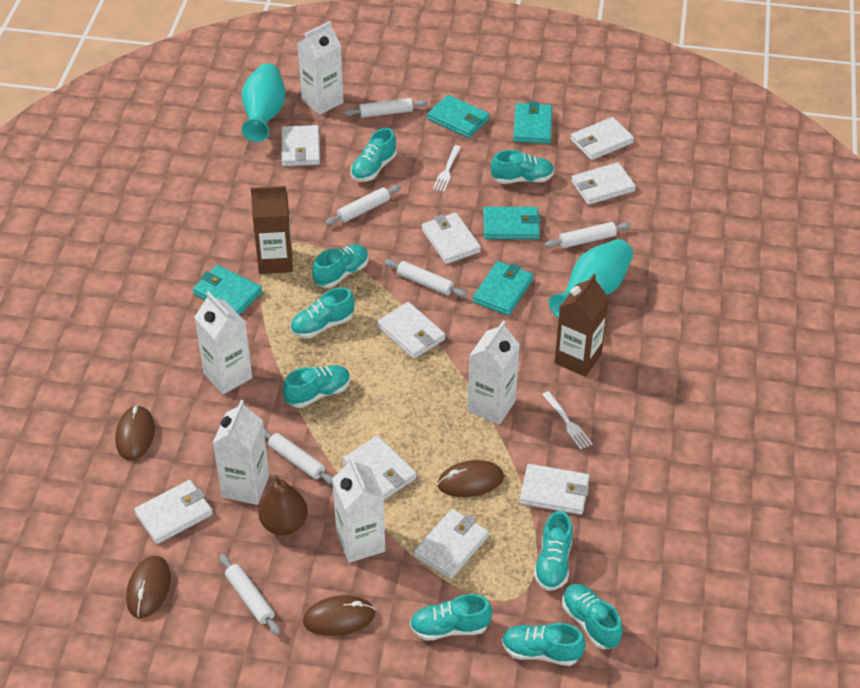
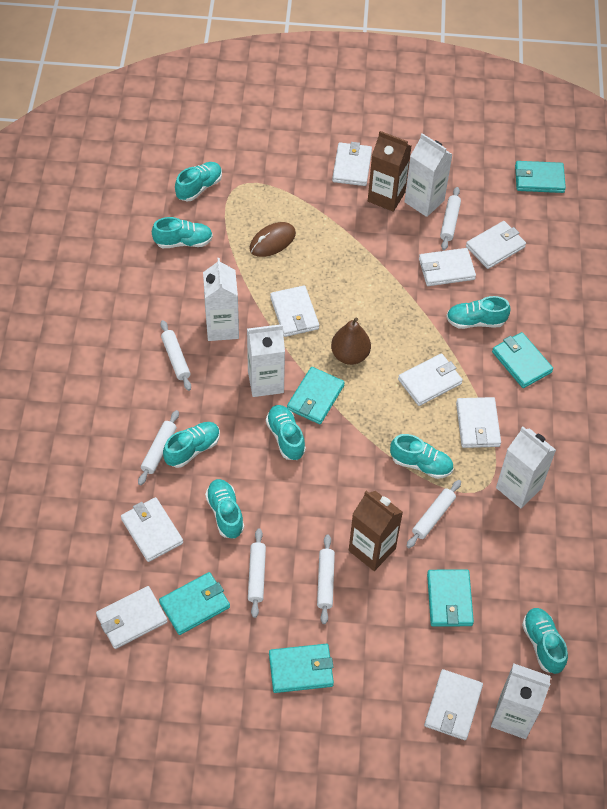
brown mouse: 4 -> 1
turquoise shoe: 9 -> 8
turquoise vase: 2 -> 0
turquoise wallet: 5 -> 6
white fork: 2 -> 0

